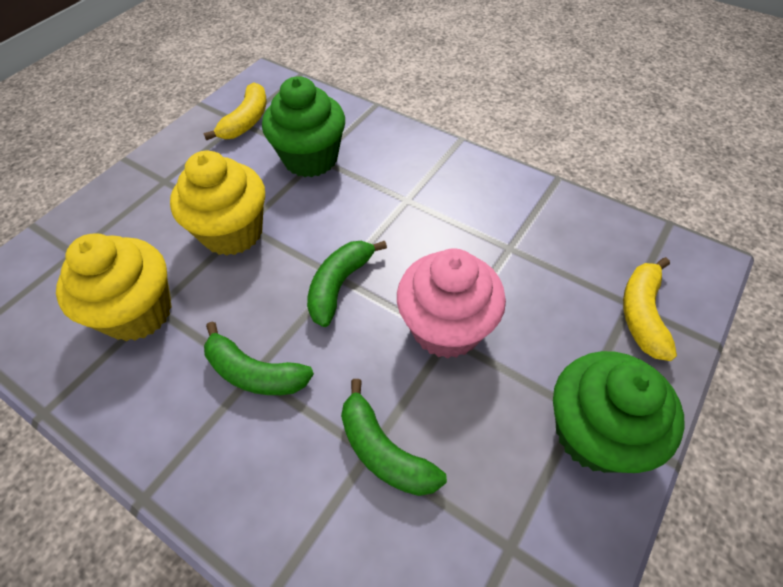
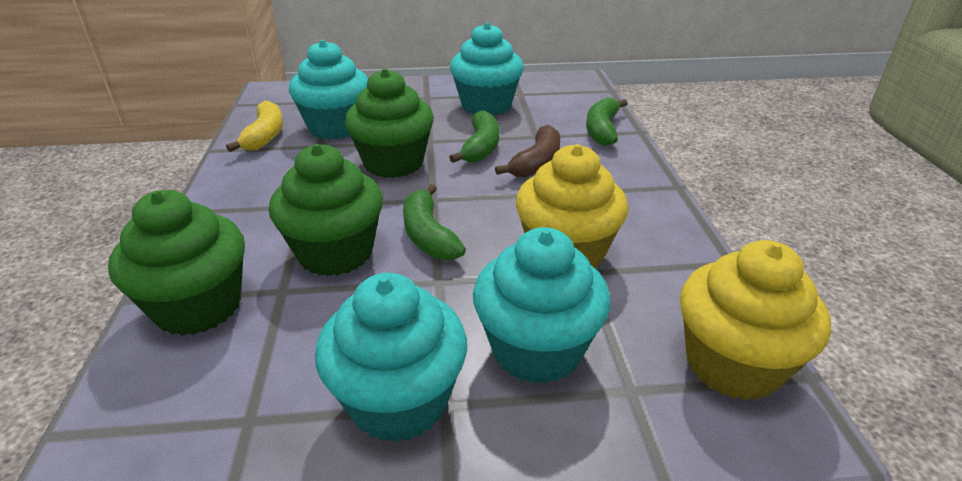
brown banana: 0 -> 1
green cupcake: 2 -> 3
pink cupcake: 1 -> 0
turquoise cupcake: 0 -> 4
yellow banana: 2 -> 1

